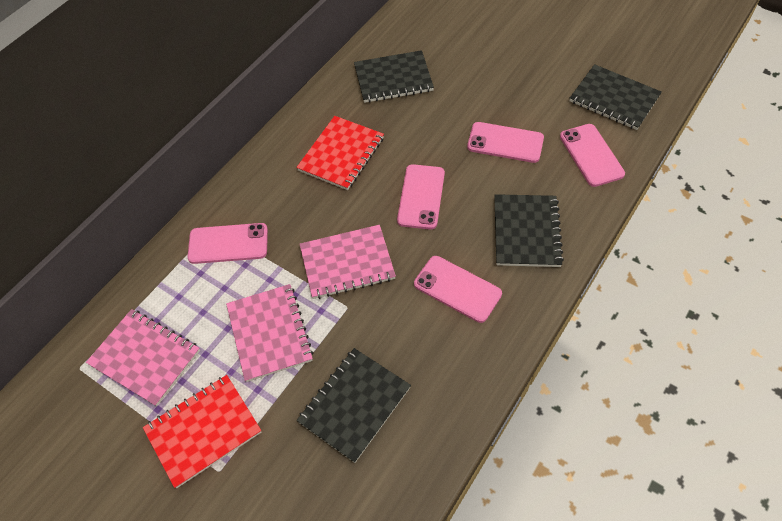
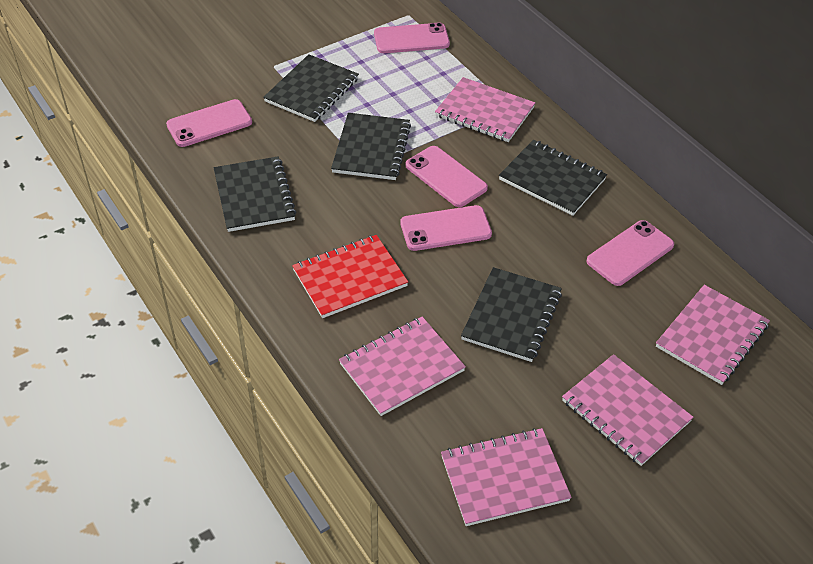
black notebook: 4 -> 5
pink notebook: 3 -> 5
red notebook: 2 -> 1

